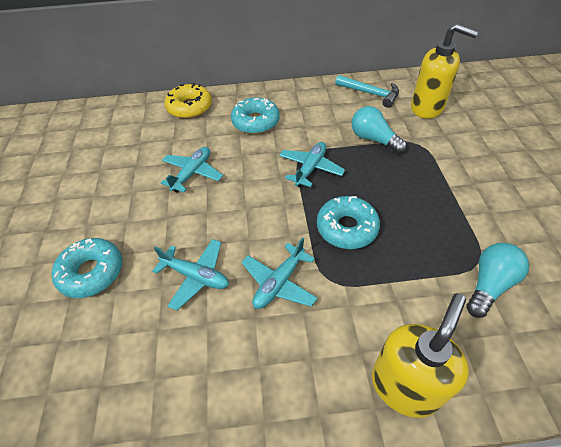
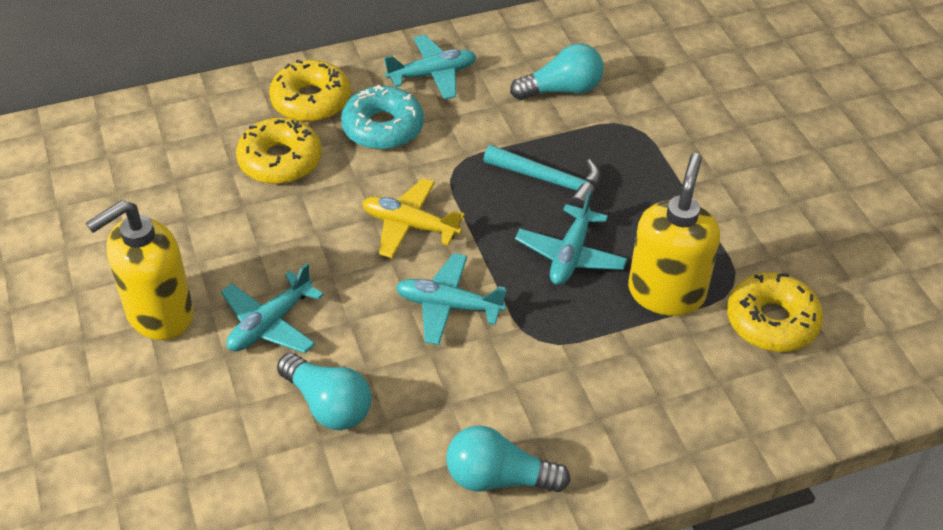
turquoise donut: 3 -> 1
turquoise light bulb: 2 -> 3
yellow donut: 1 -> 3
yellow plane: 0 -> 1

